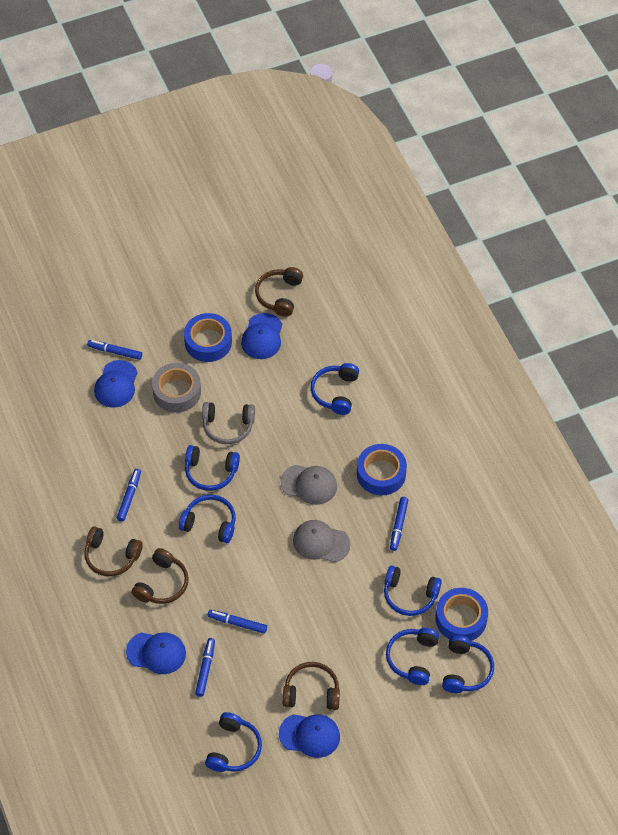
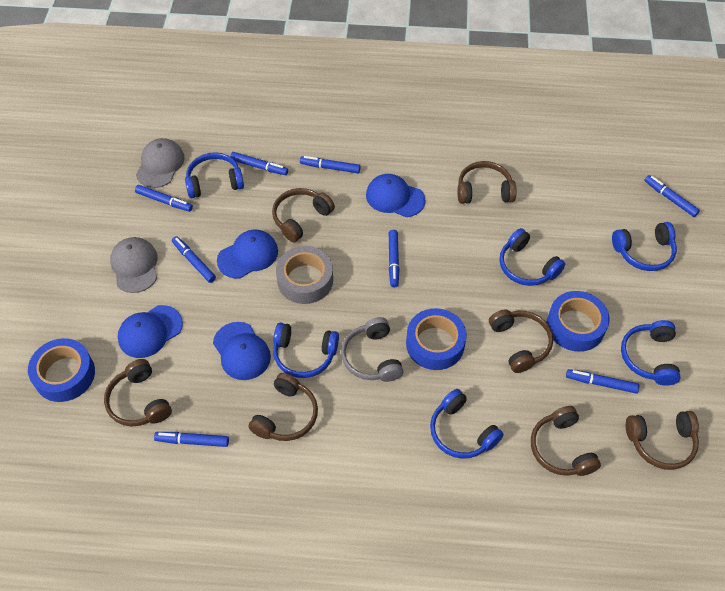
blue headphones: 7 -> 6
blue marker: 5 -> 8
brown headphones: 4 -> 7

